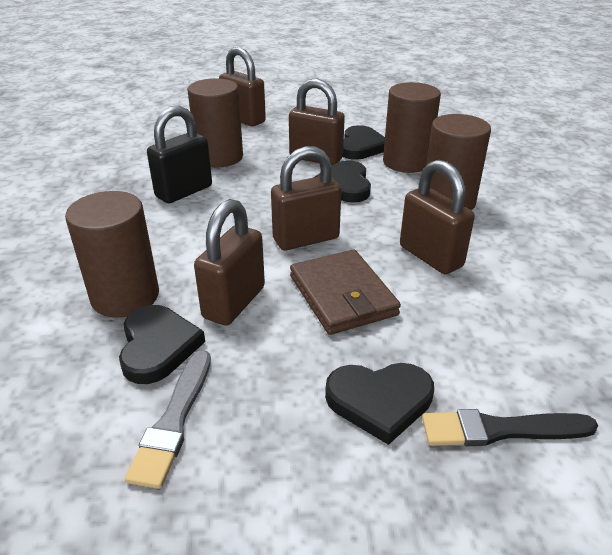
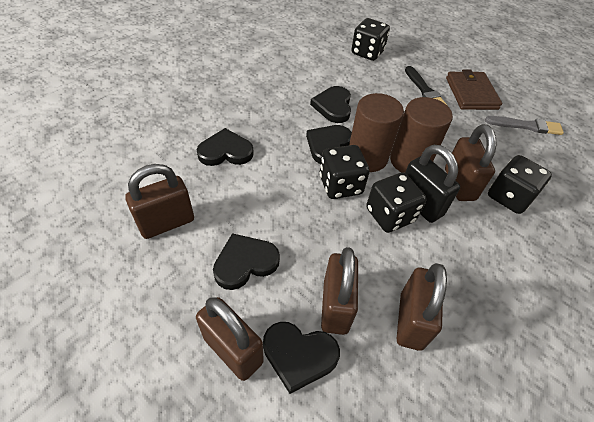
black dice: 0 -> 4
black heart: 4 -> 5
brown cylinder: 4 -> 2

